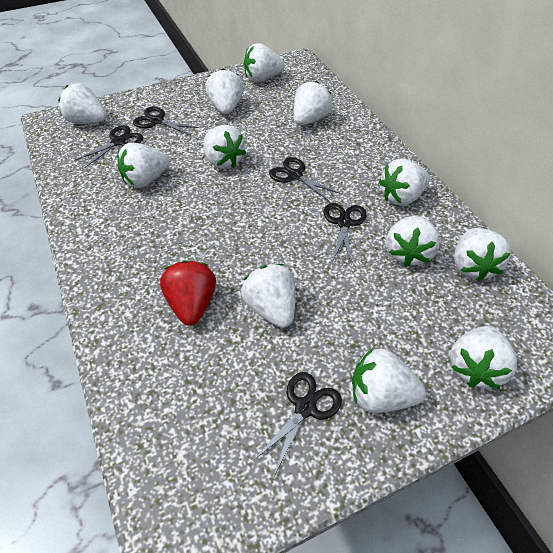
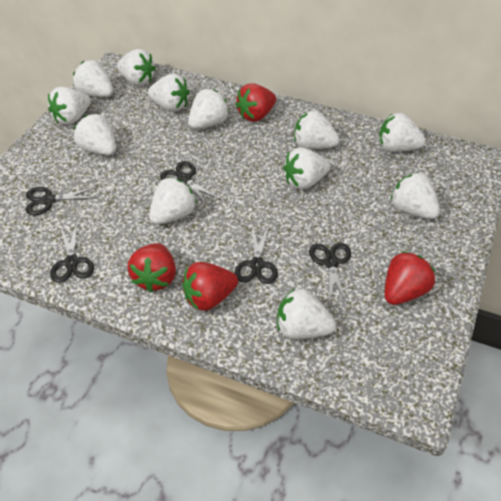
red strawberry: 1 -> 4

